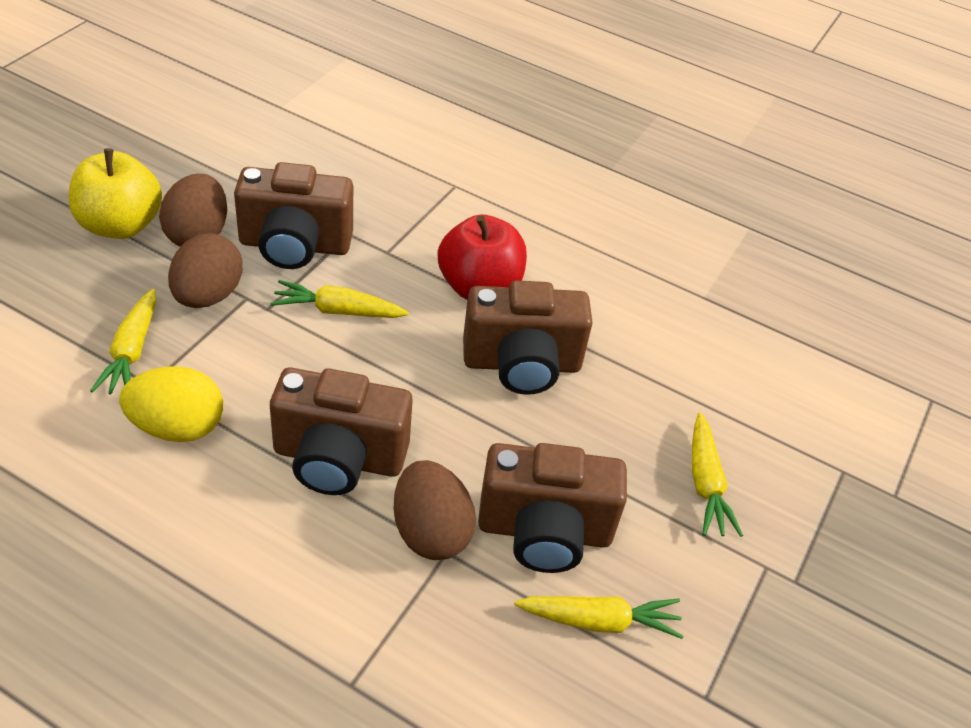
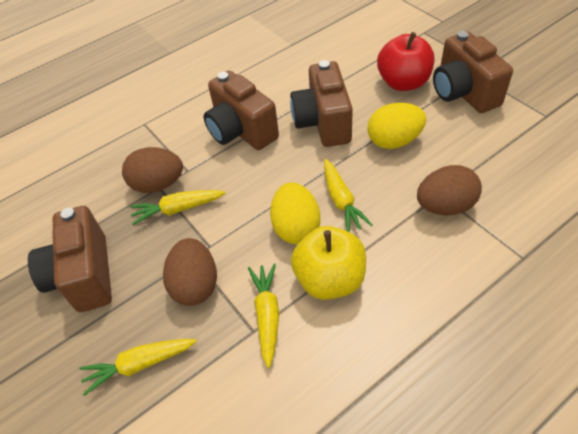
yellow egg: 1 -> 2

